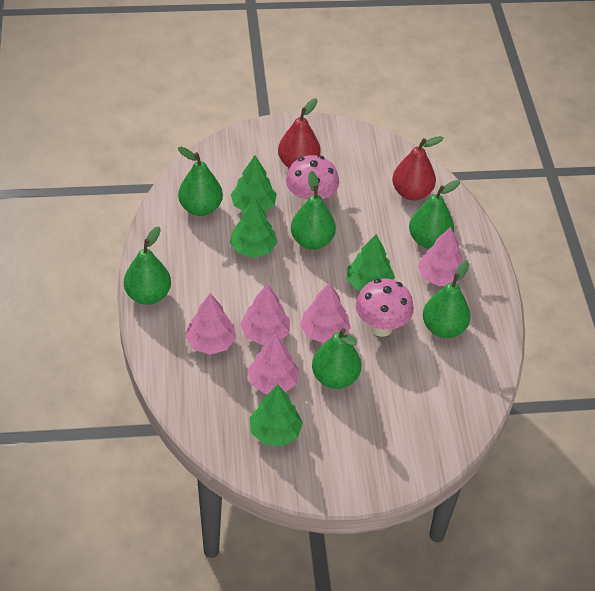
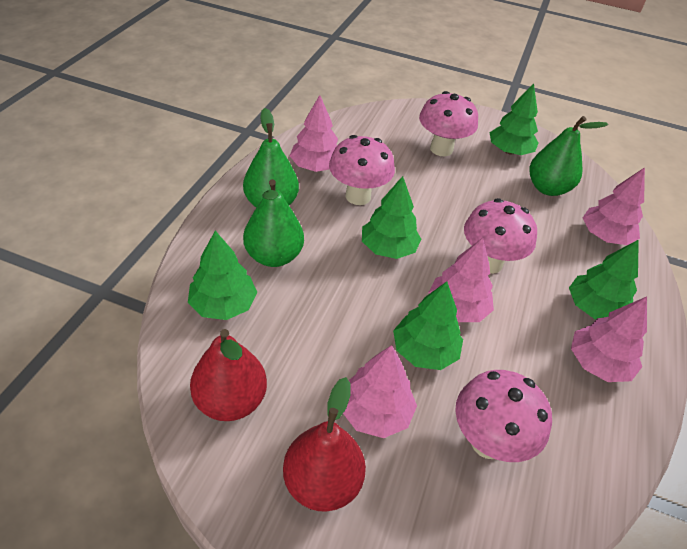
green pear: 6 -> 3
green tree: 4 -> 5
pink mushroom: 2 -> 4

